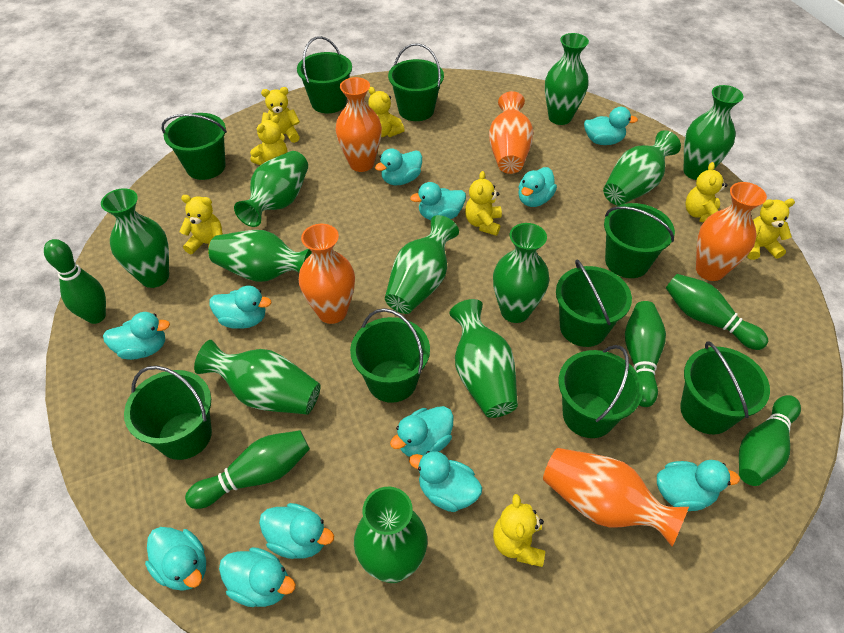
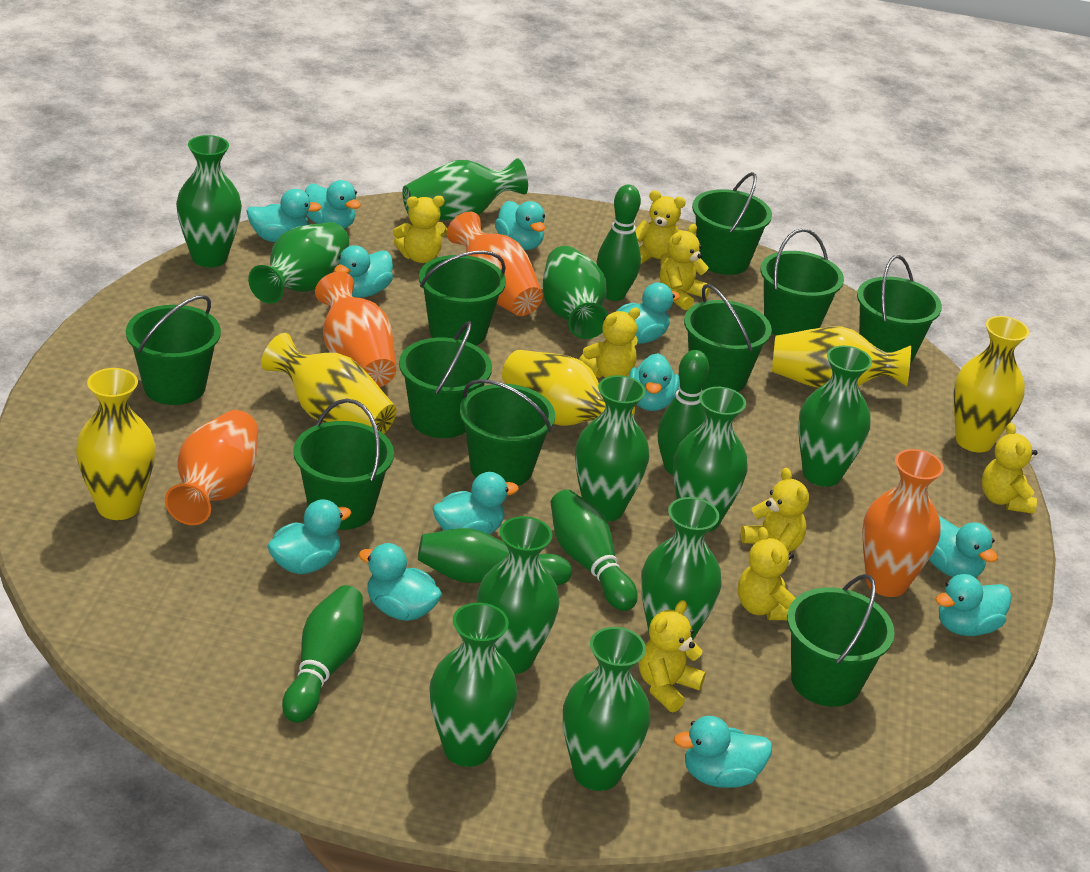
green bucket: 9 -> 10
orange vase: 5 -> 4
yellow vase: 0 -> 5

